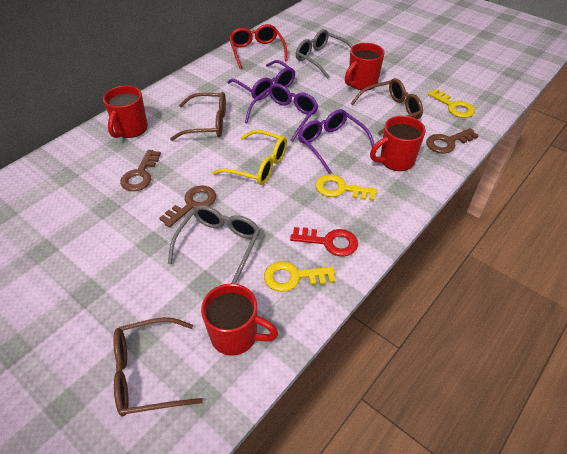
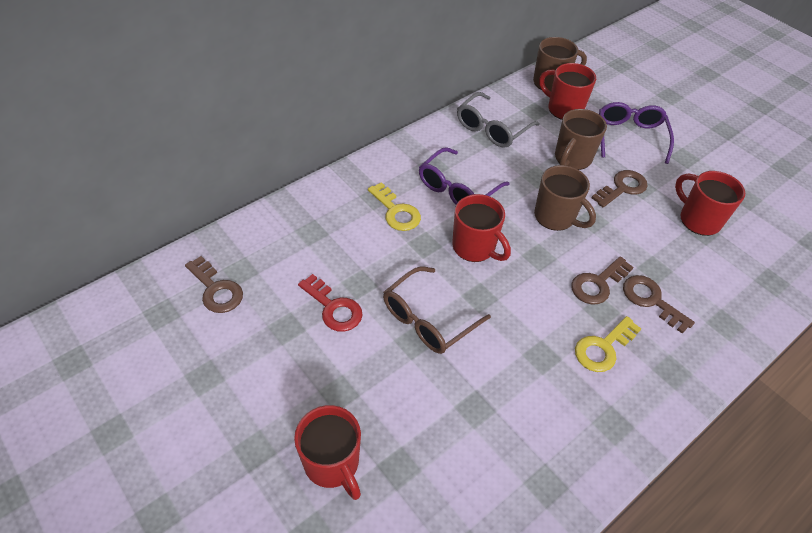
brown glasses: 3 -> 1
brown key: 3 -> 4
brown mug: 0 -> 3
grey glasses: 2 -> 1
purple glasses: 3 -> 2
red glasses: 1 -> 0
yellow glasses: 1 -> 0
yellow key: 3 -> 2

